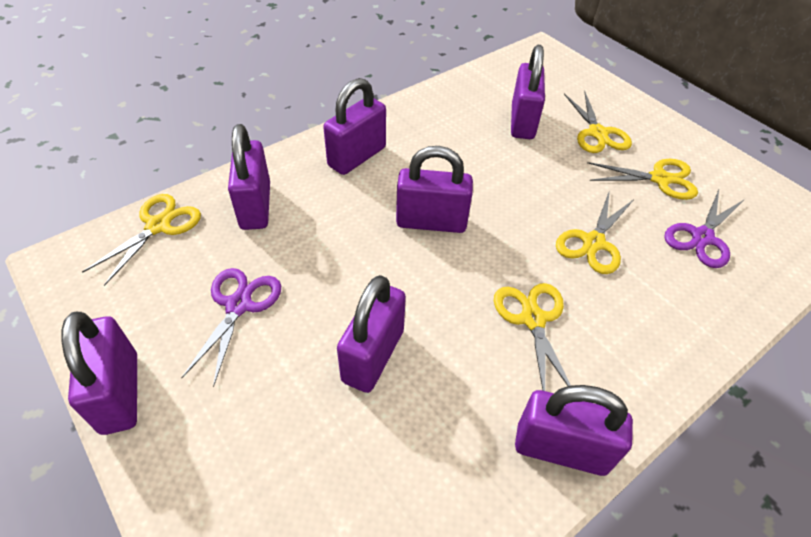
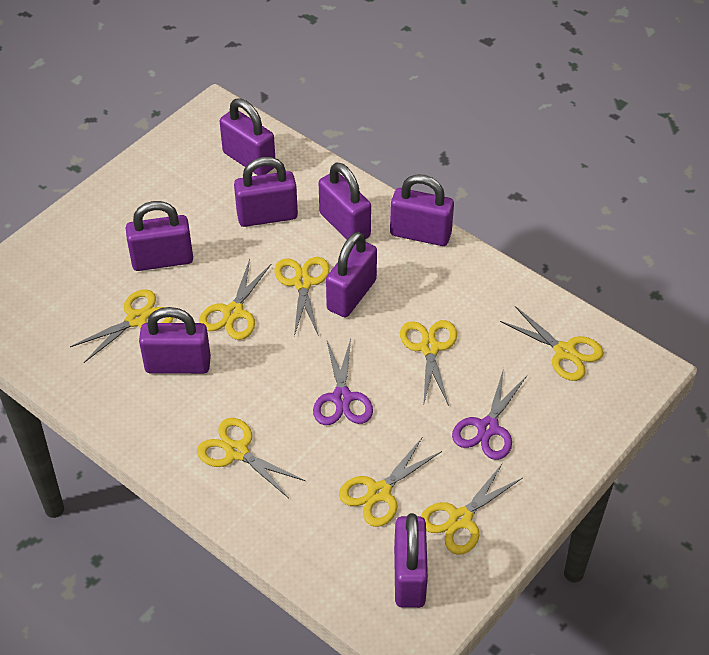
purple padlock: 7 -> 8
yellow scissors: 5 -> 8

